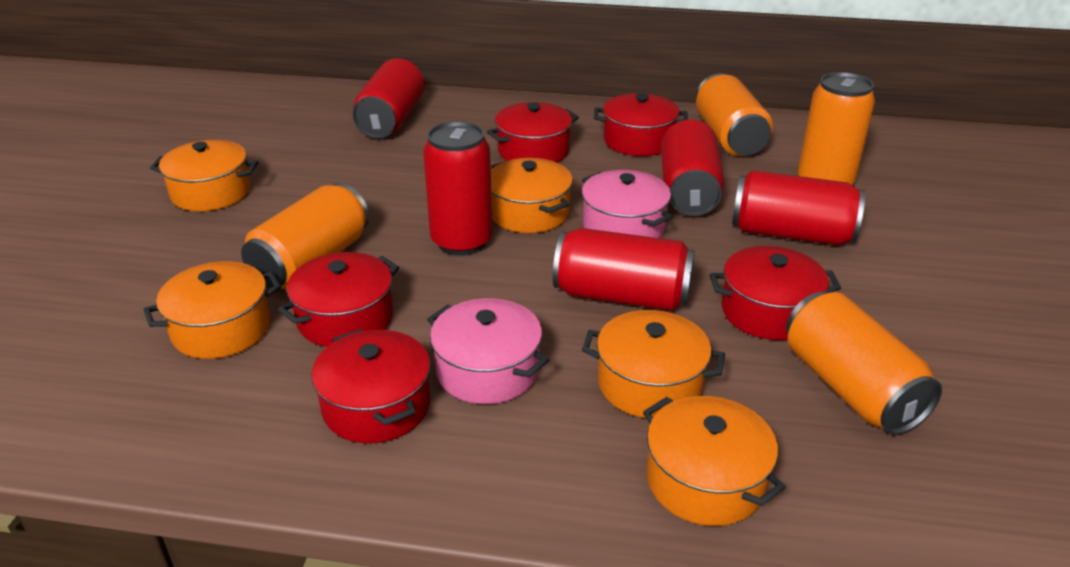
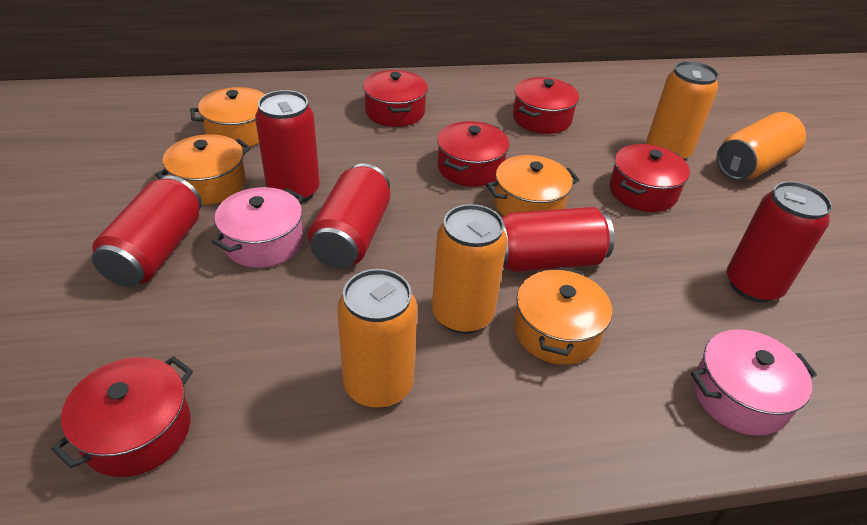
orange pot: 5 -> 4

